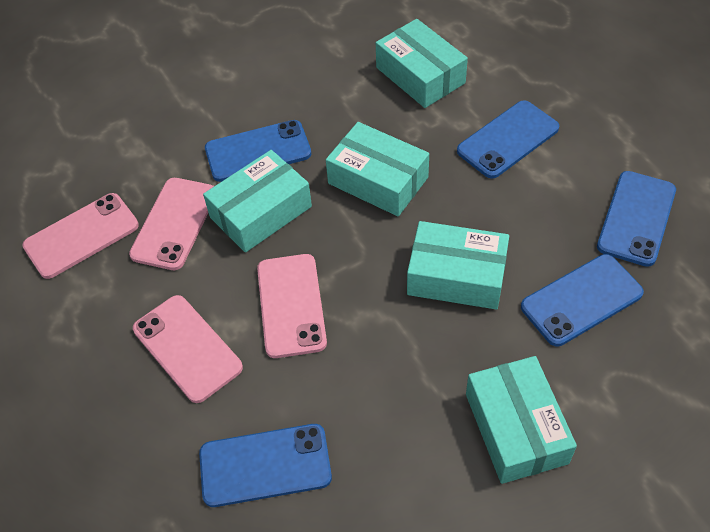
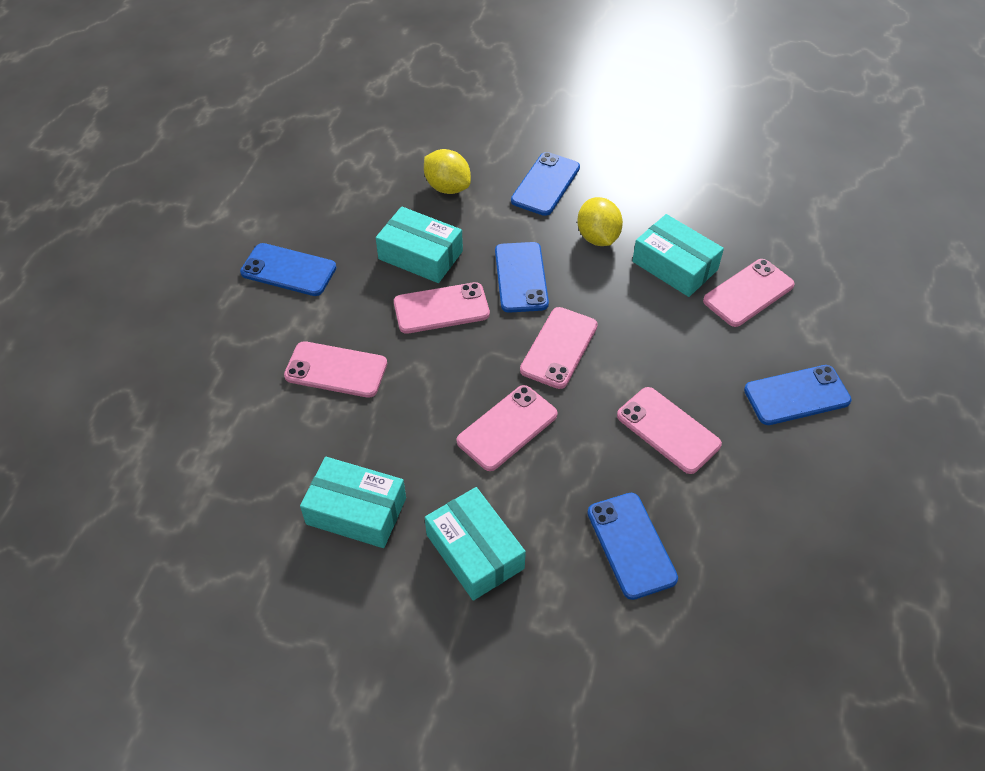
pink phone: 4 -> 6
turquoise box: 5 -> 4
yellow lemon: 0 -> 2

